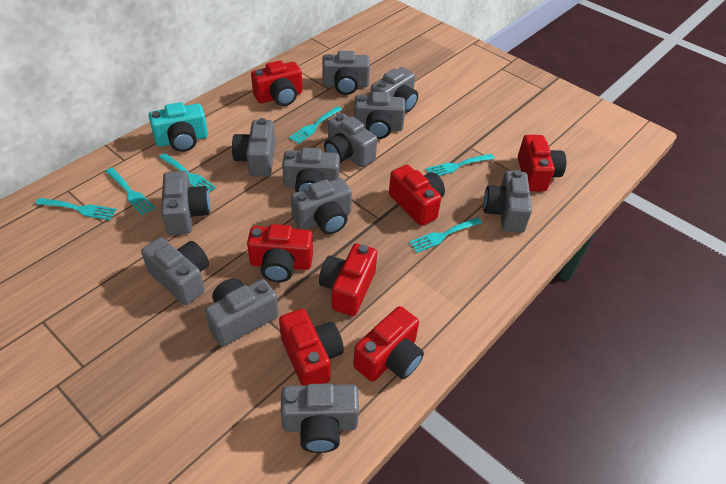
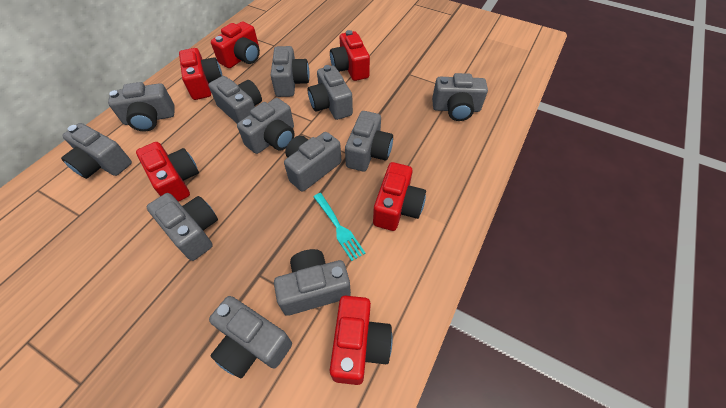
red camera: 7 -> 6
turquoise camera: 1 -> 0
turquoise fork: 6 -> 1

